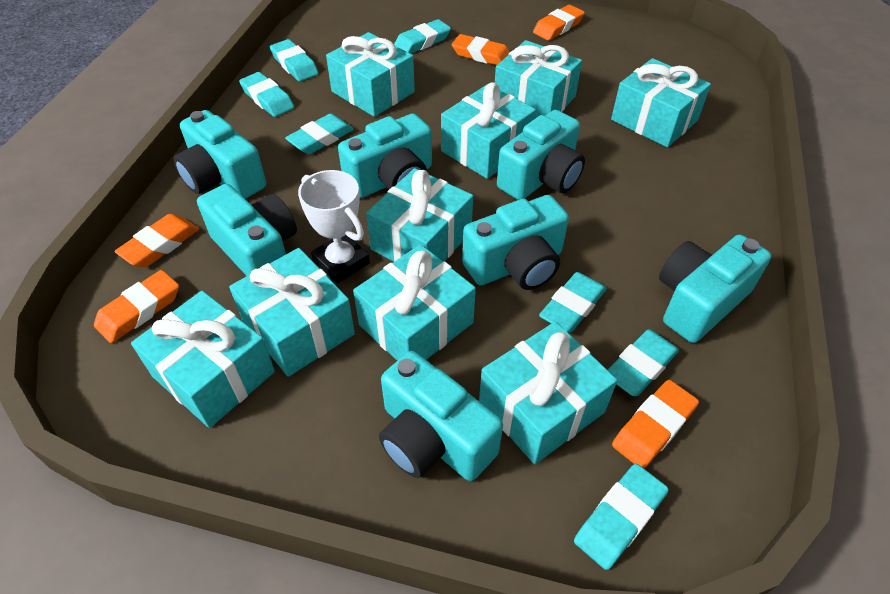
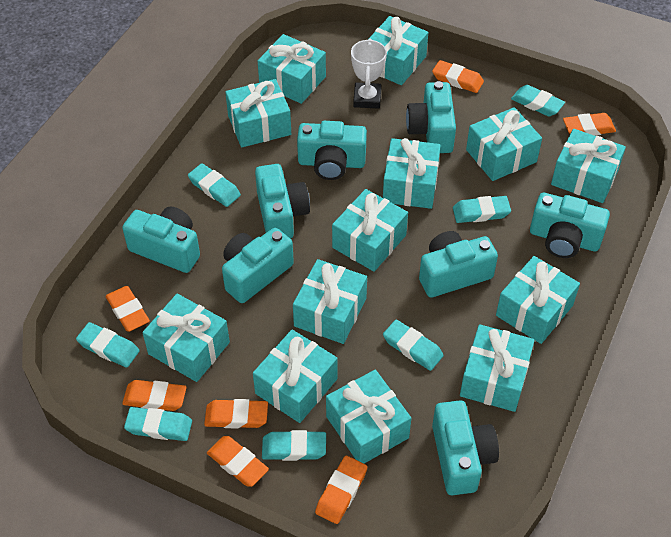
orange eraser: 5 -> 7
turquoise camera: 7 -> 8
turquoise gift: 9 -> 13

